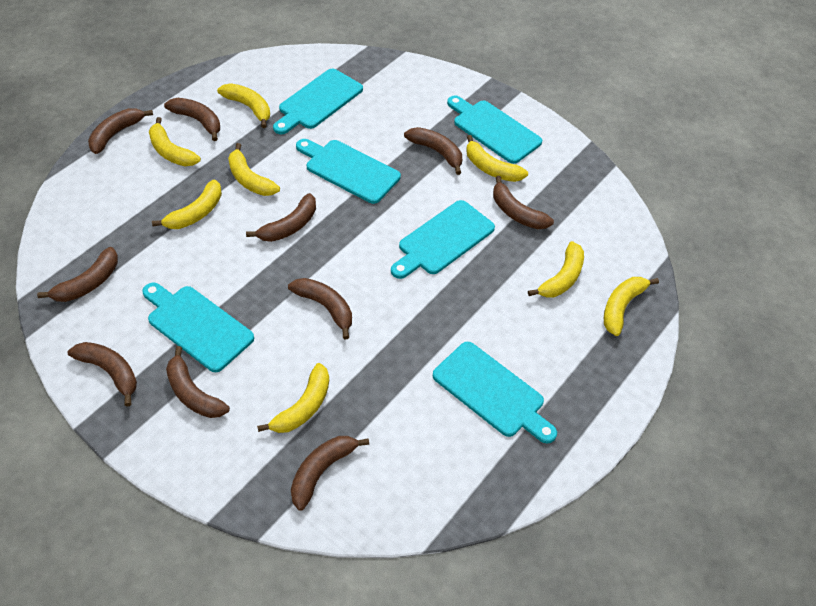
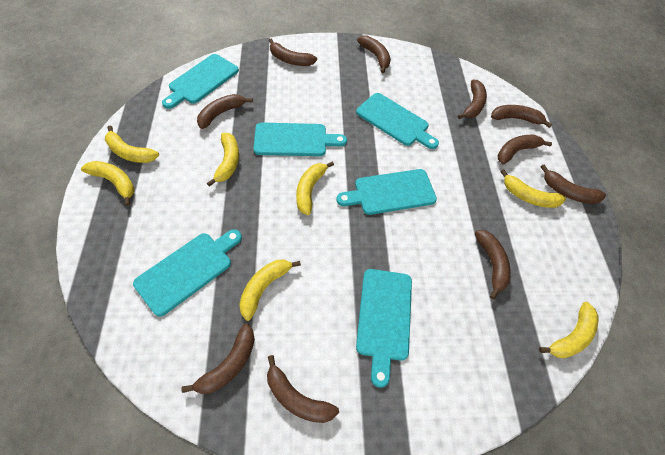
yellow banana: 8 -> 7

